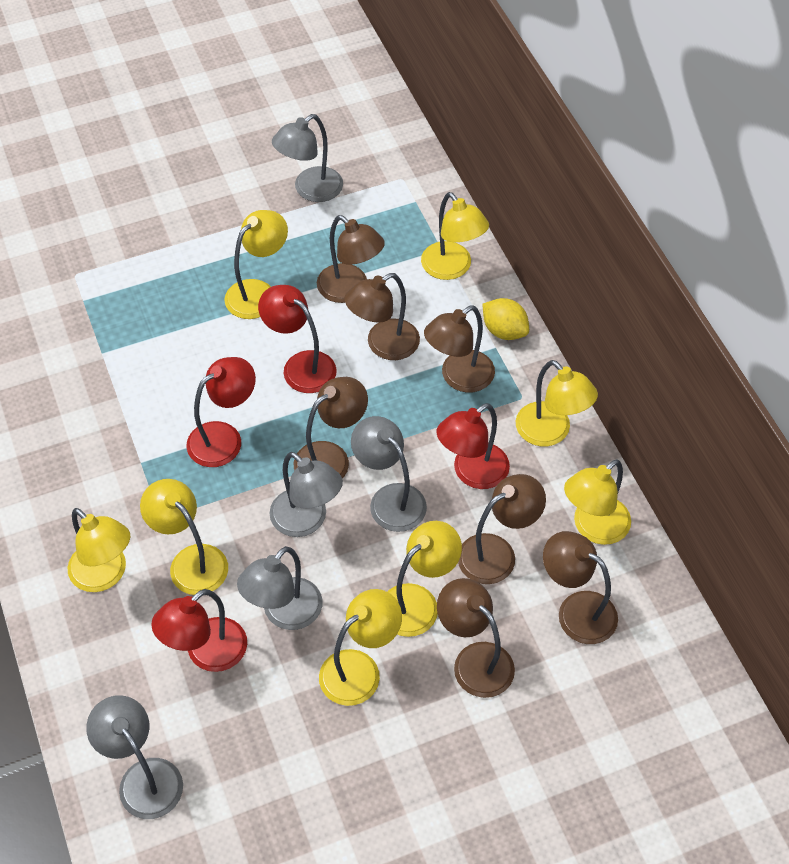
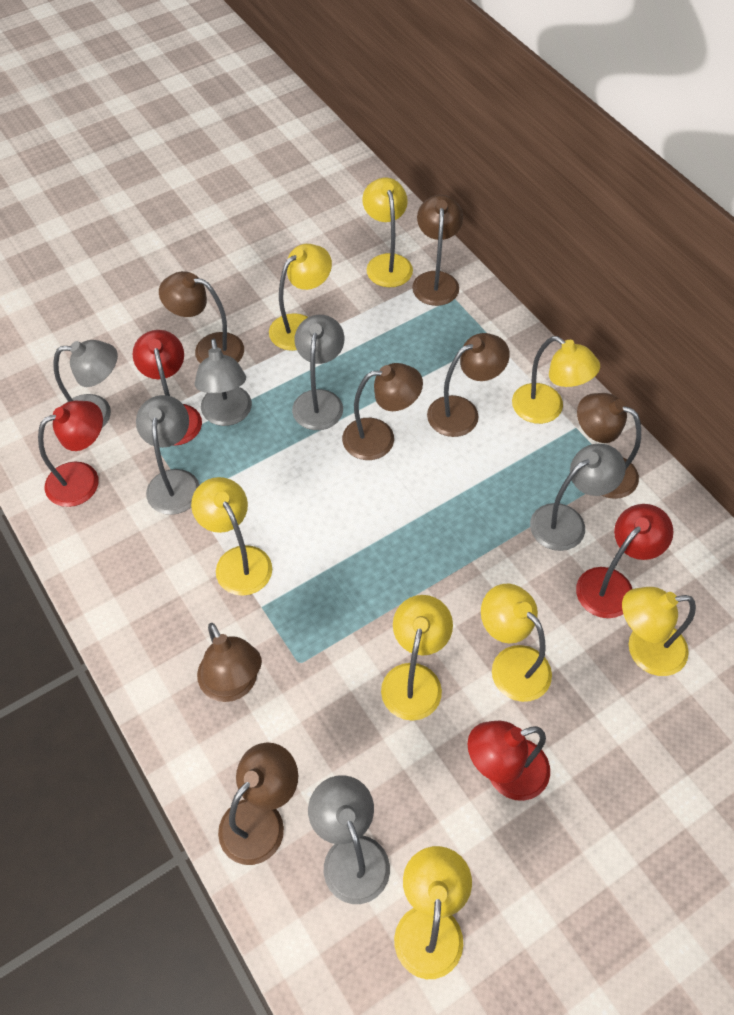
grey lamp: 5 -> 6
yellow lemon: 1 -> 0

